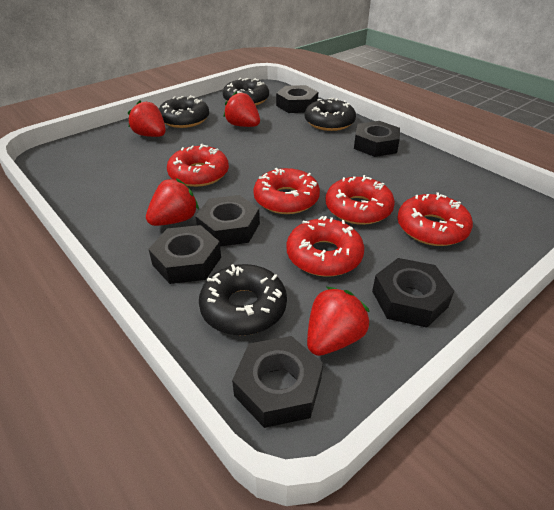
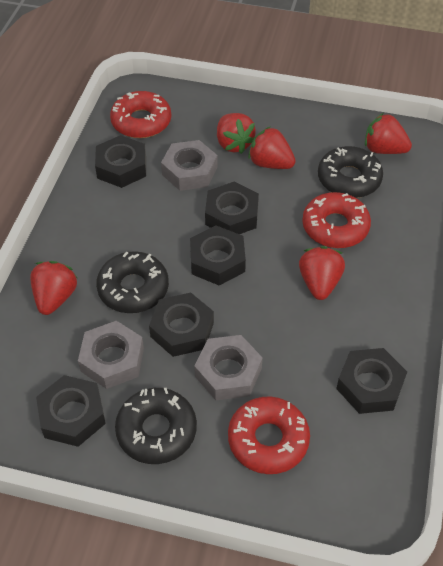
black donut: 4 -> 3
grey nut: 0 -> 3
red donut: 5 -> 3
red strawberry: 4 -> 5

